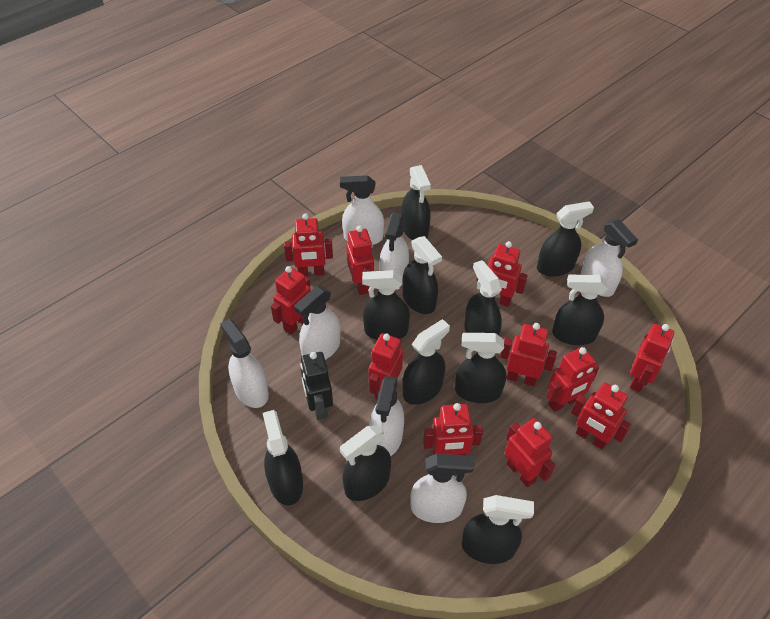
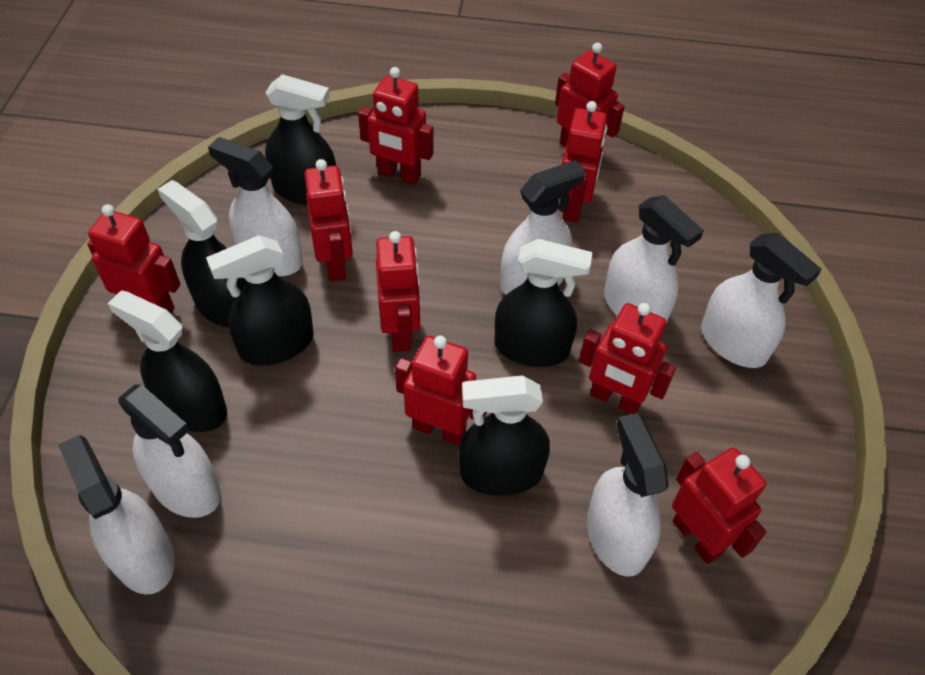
black robot: 1 -> 0
black spray bottle: 11 -> 6
red robot: 11 -> 9

